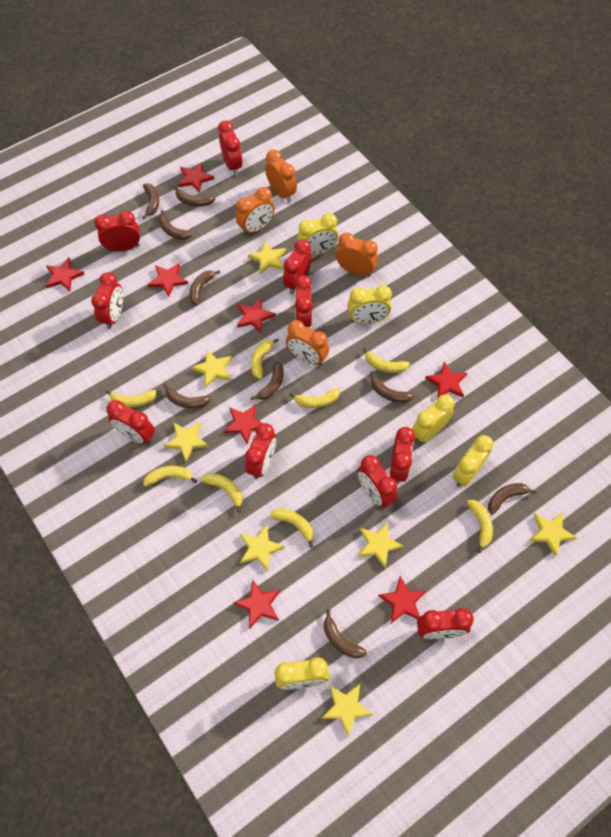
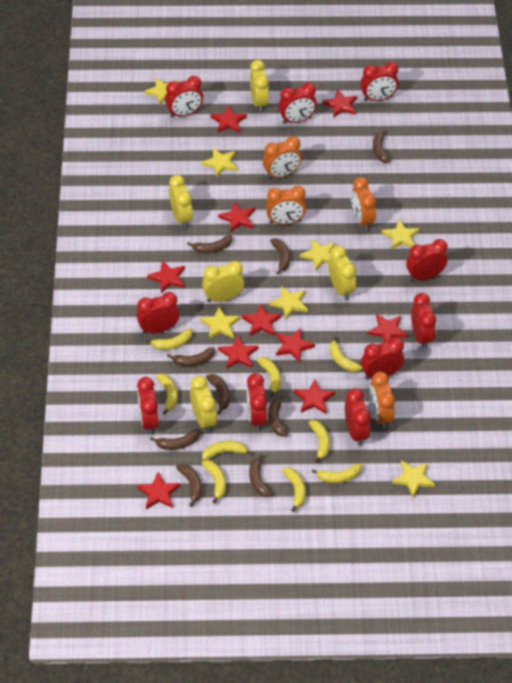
red star: 8 -> 10
yellow banana: 8 -> 9

